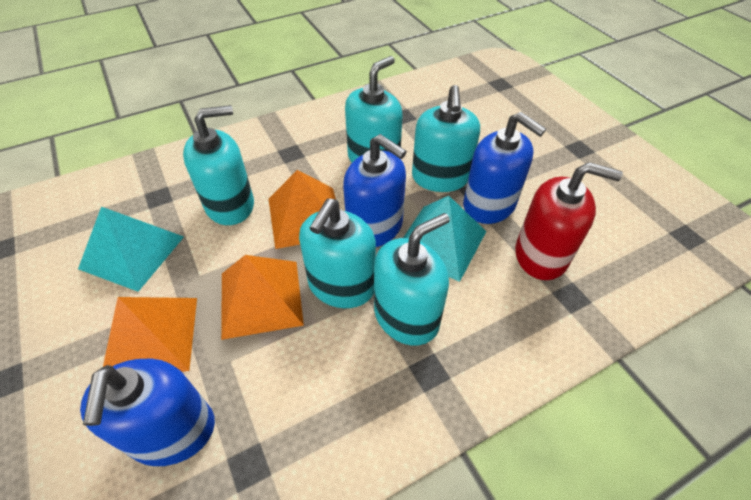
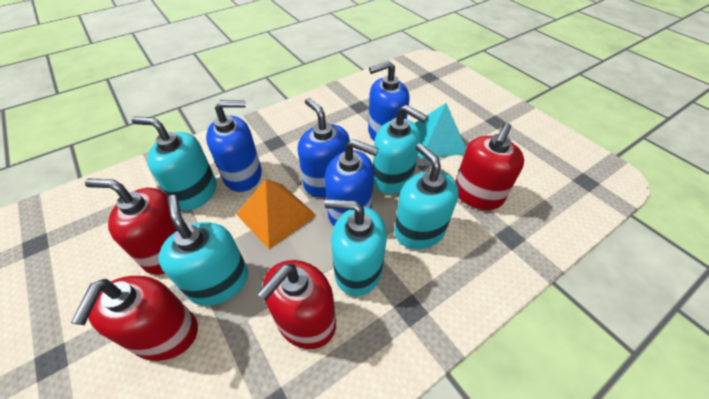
blue soap dispenser: 3 -> 4
orange pyramid: 3 -> 1
red soap dispenser: 1 -> 4
turquoise pyramid: 2 -> 1

